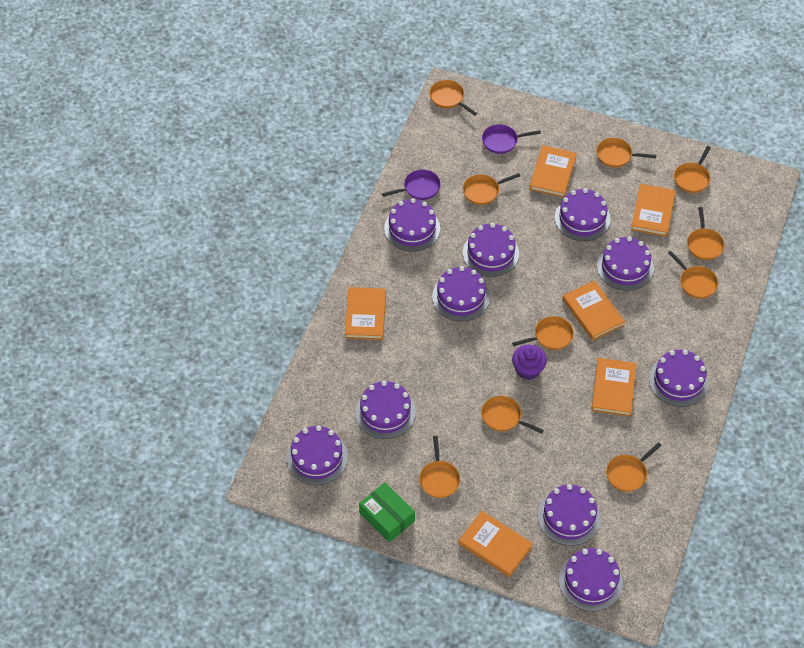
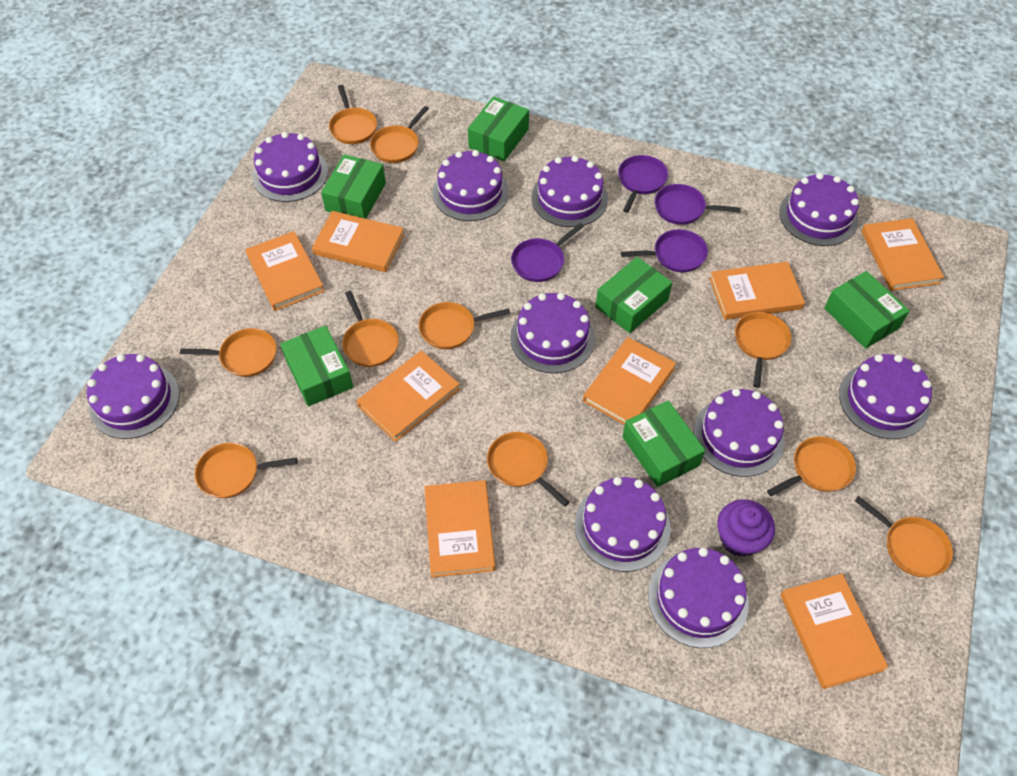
green box: 1 -> 6
orange book: 6 -> 8
purple pan: 2 -> 4

